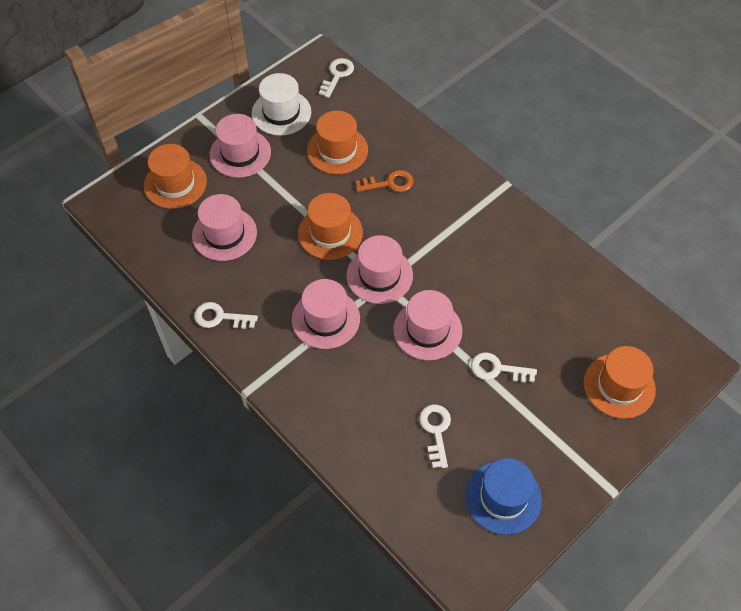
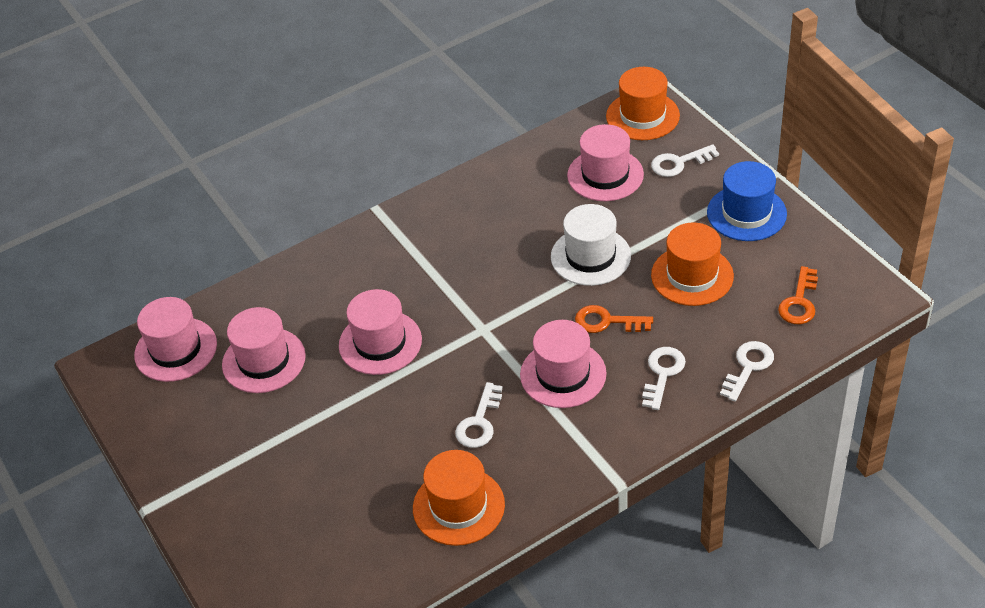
orange hat: 4 -> 3
orange key: 1 -> 2

